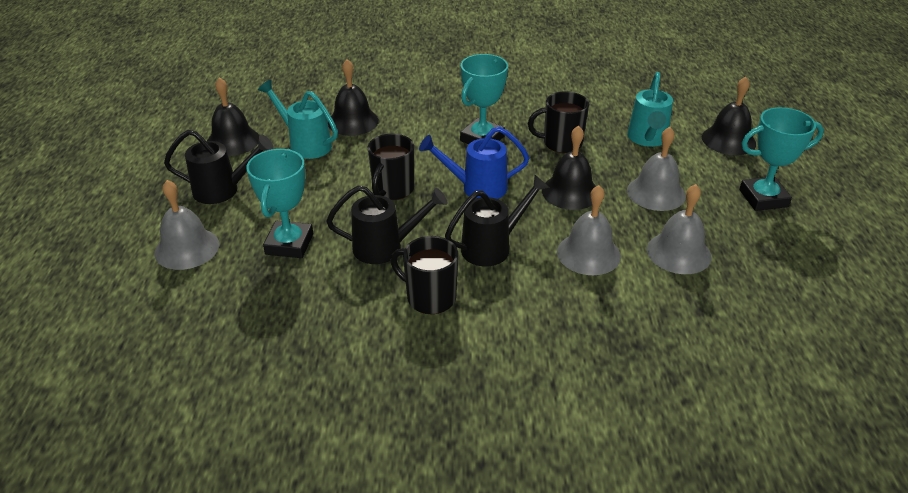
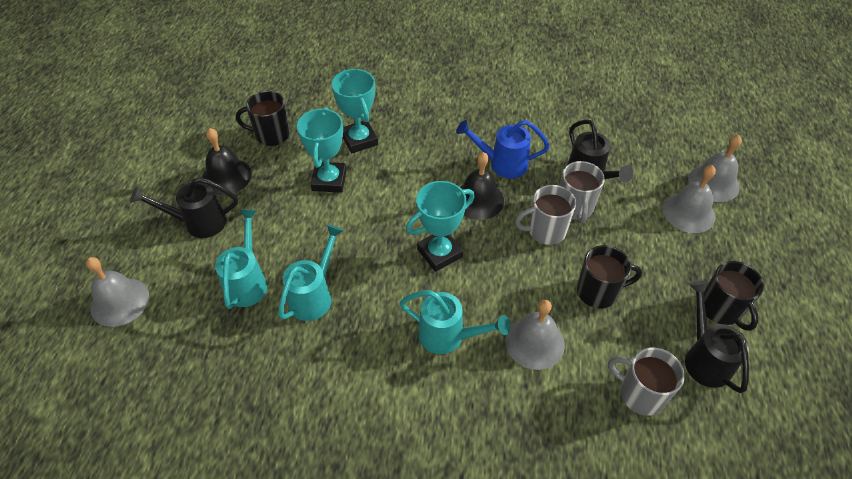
black bell: 4 -> 2
grey mug: 0 -> 3
turquoise watering can: 2 -> 3

